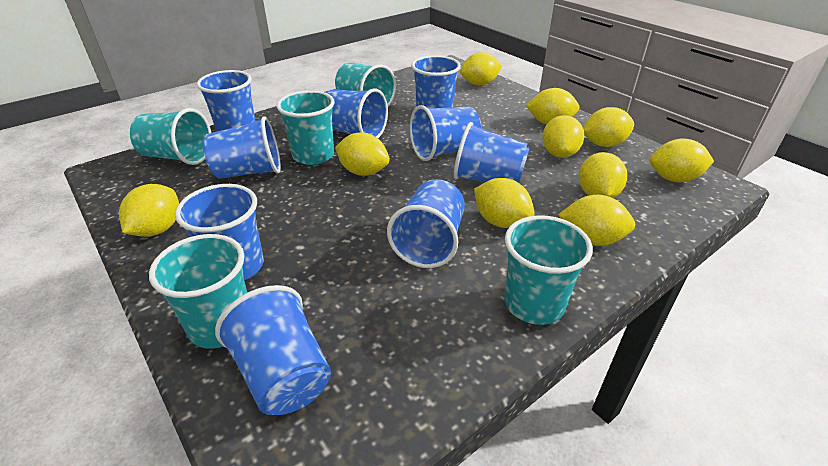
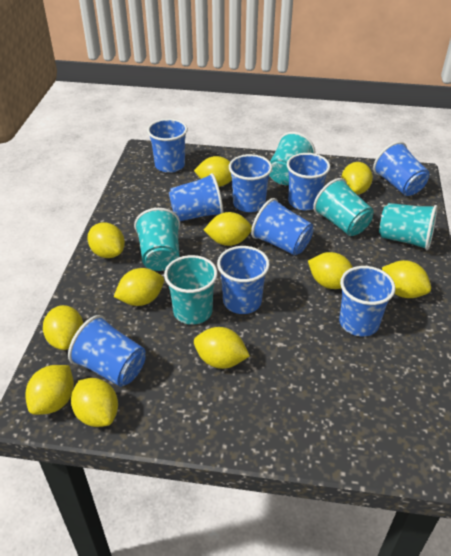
yellow lemon: 10 -> 11

